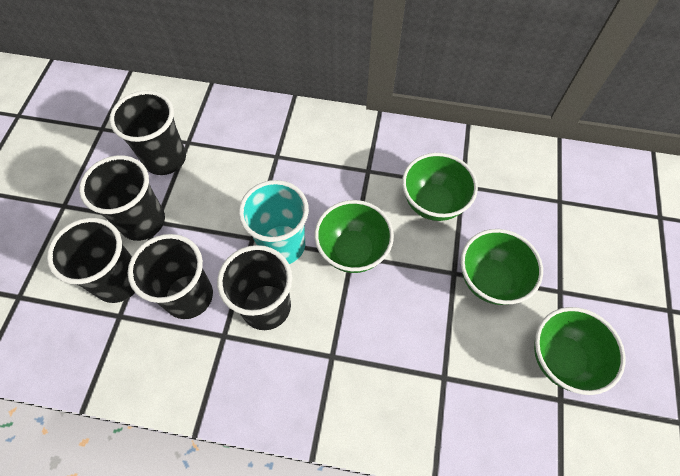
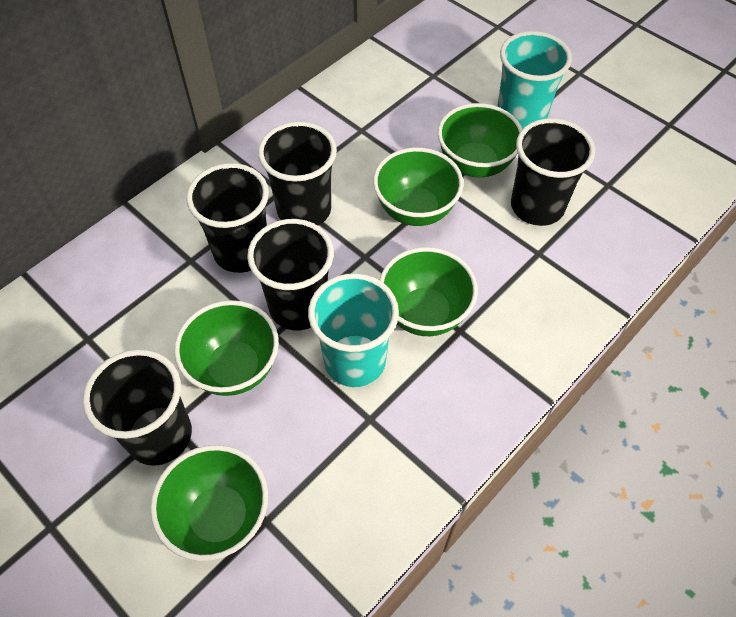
green bowl: 4 -> 5
turquoise cup: 1 -> 2

